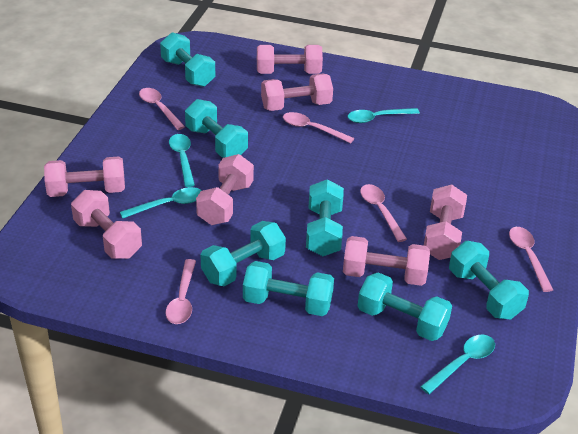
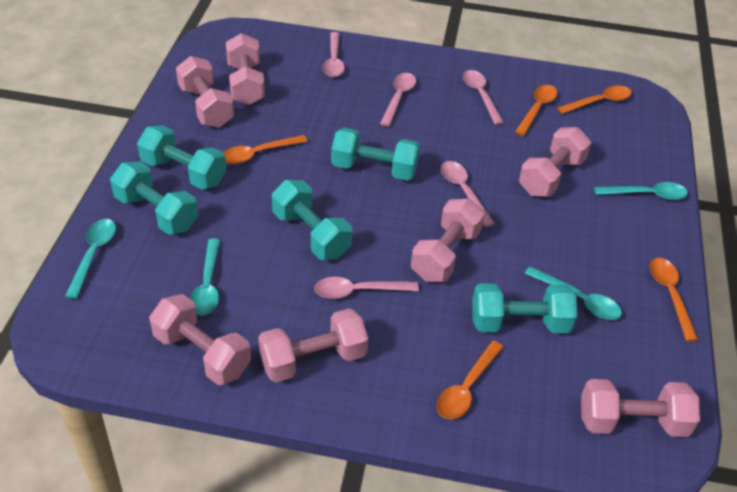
orange spoon: 0 -> 5
turquoise dumbbell: 7 -> 5

